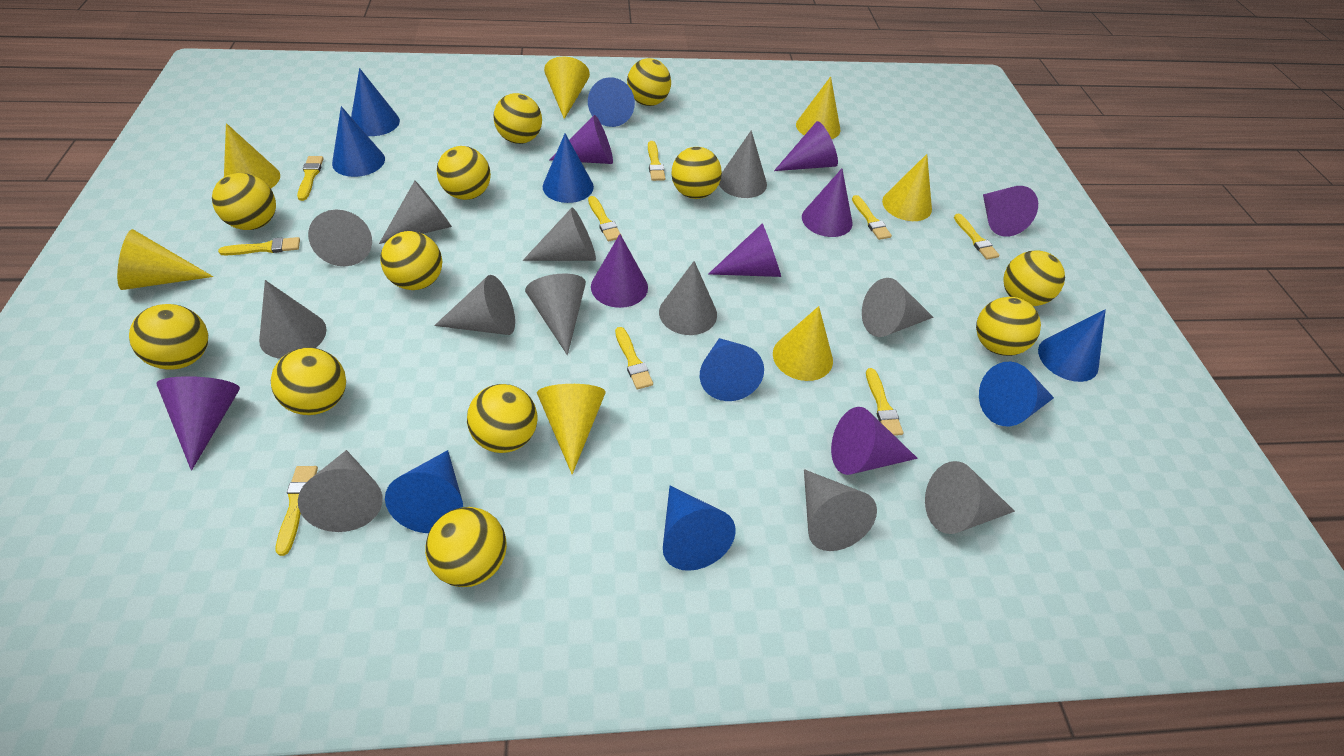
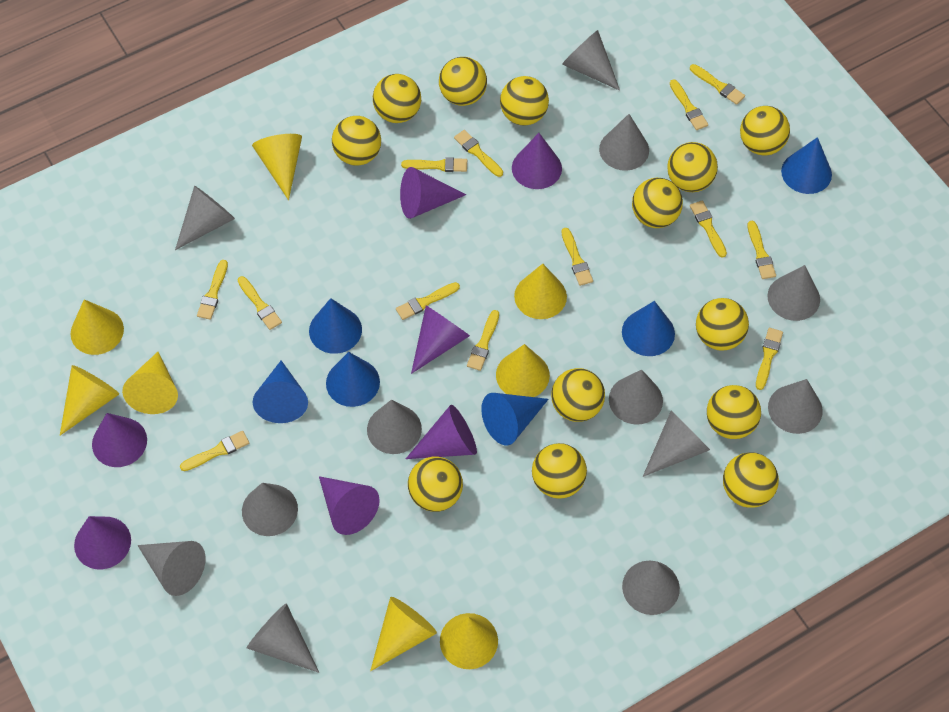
blue cone: 9 -> 6
purple cone: 8 -> 7
yellow ball: 12 -> 13
yellow brush: 9 -> 13
yellow cone: 7 -> 8

